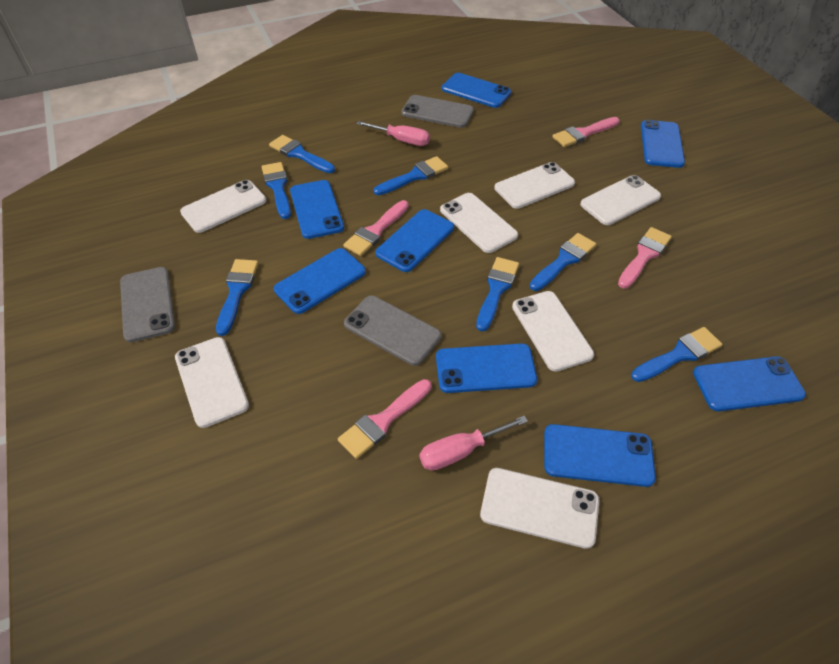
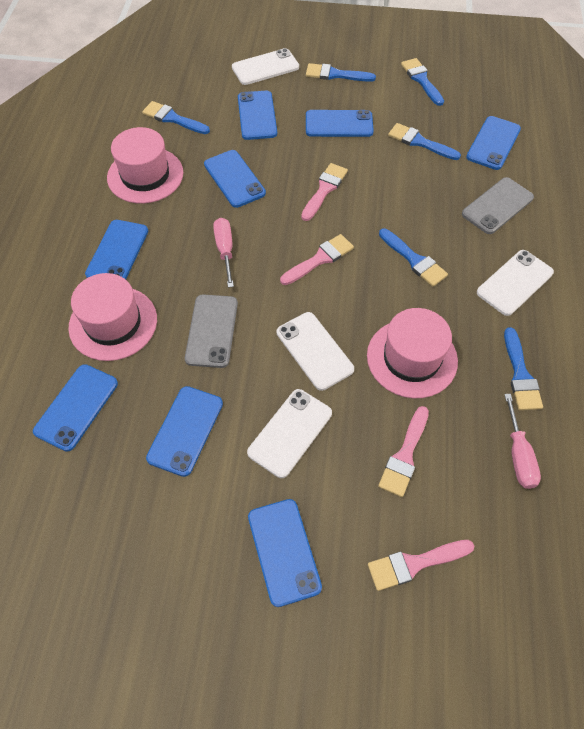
blue brush: 7 -> 6
grey phone: 3 -> 2
pink hat: 0 -> 3
white phone: 7 -> 4

